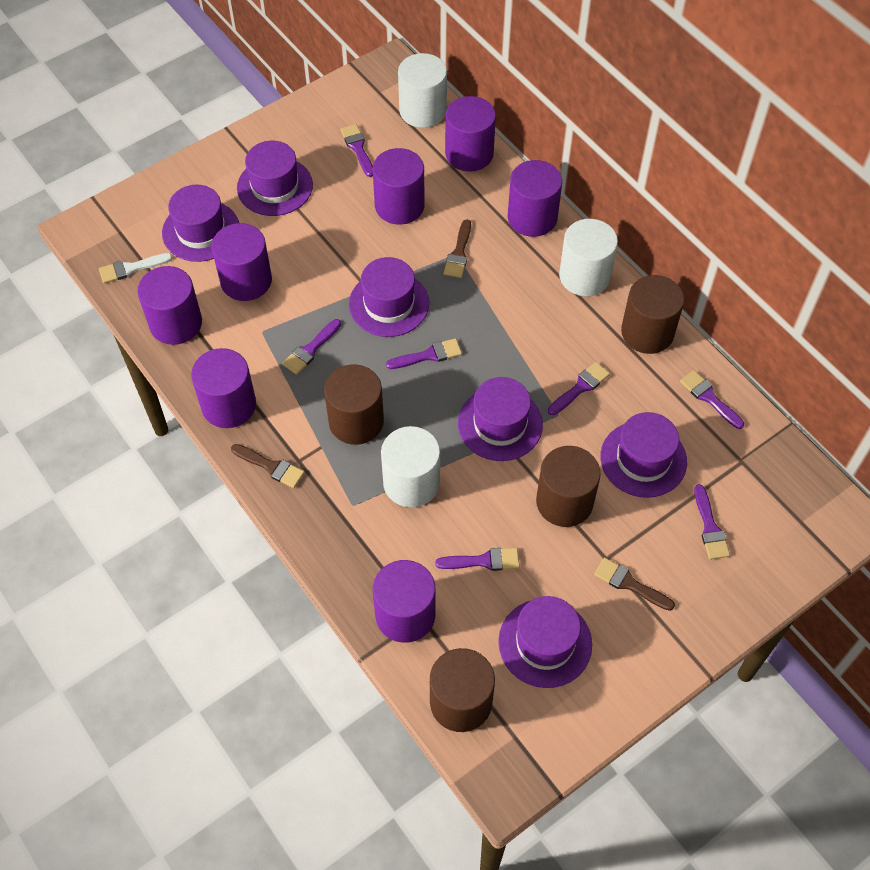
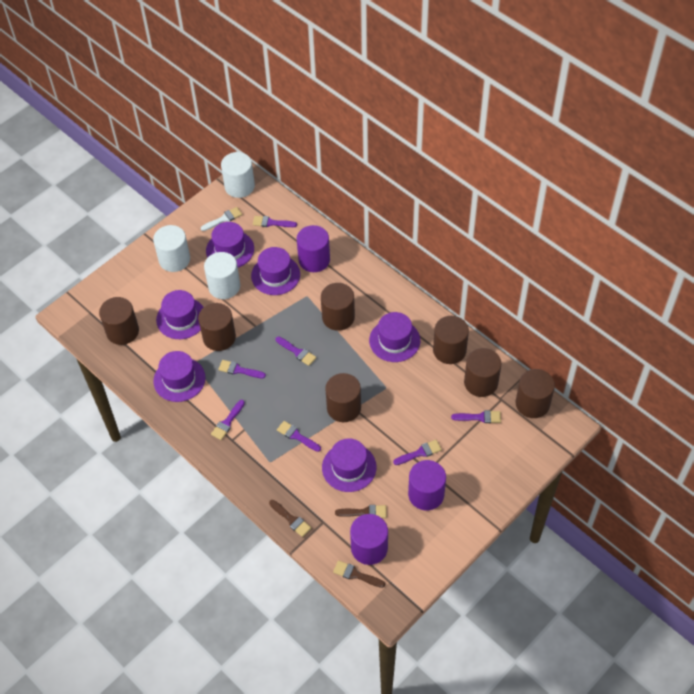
brown cylinder: 4 -> 7
purple cylinder: 7 -> 3

